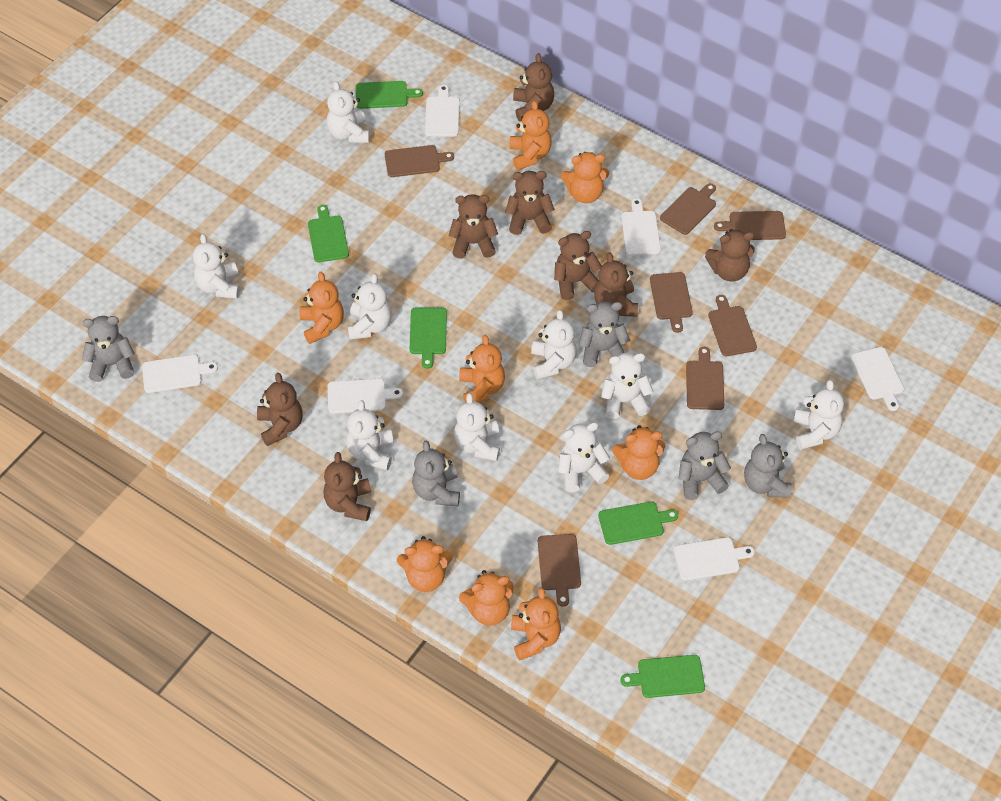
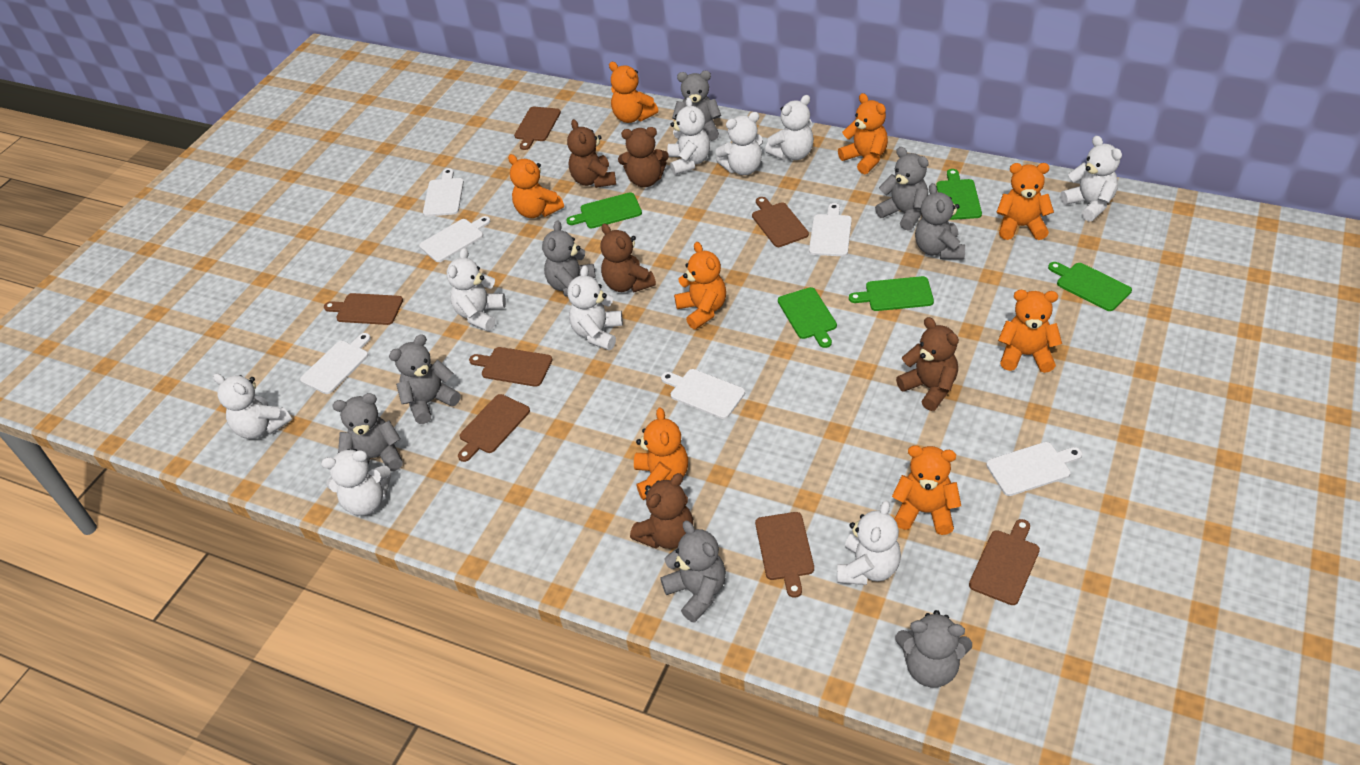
brown teddy bear: 8 -> 5
grey teddy bear: 5 -> 8

